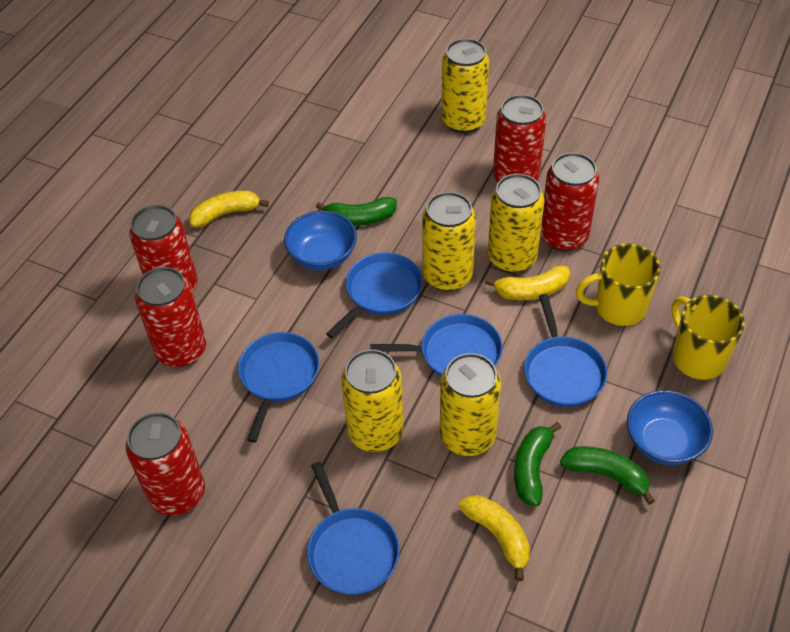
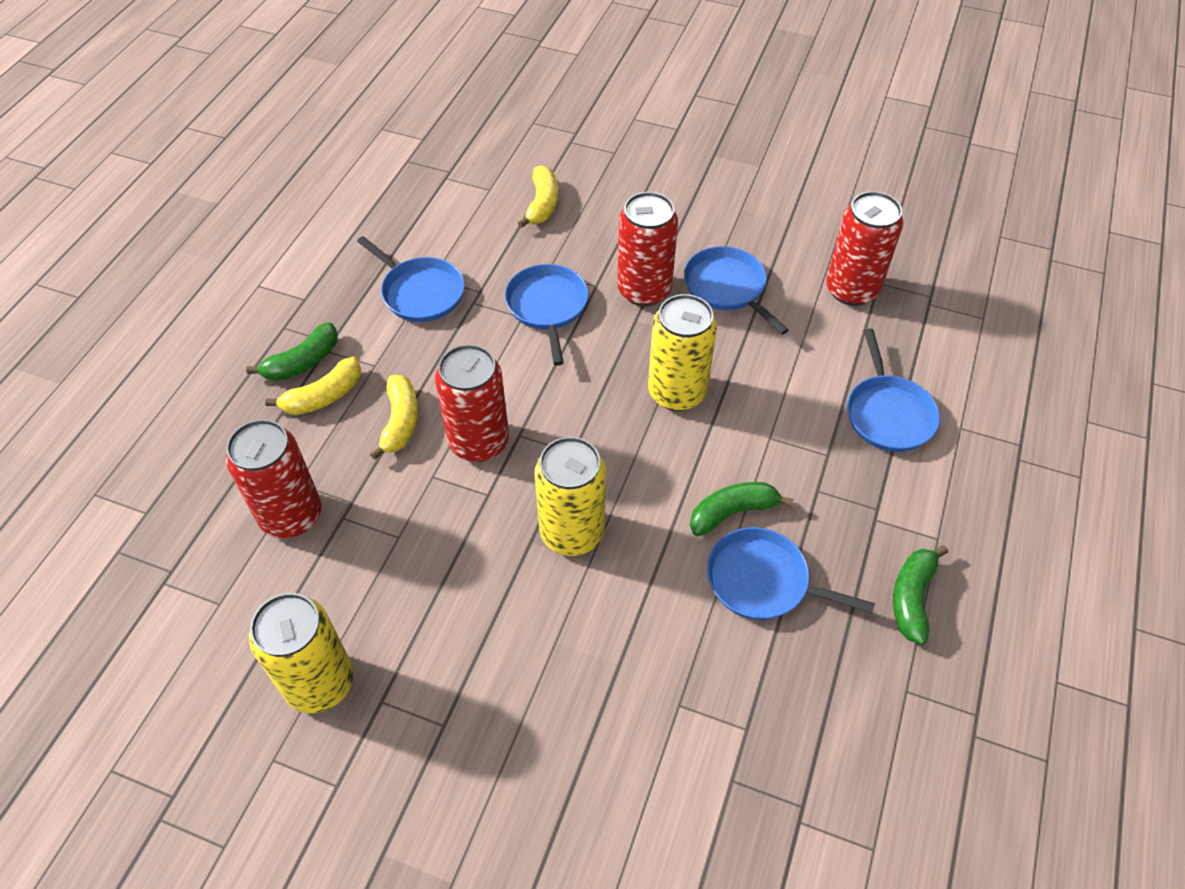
blue bowl: 2 -> 0
red can: 5 -> 4
yellow can: 5 -> 3
yellow mug: 2 -> 0

